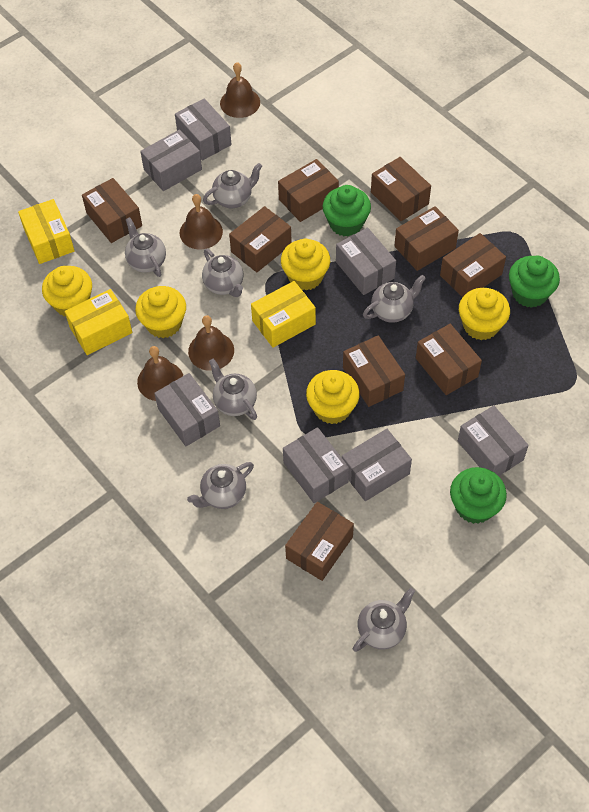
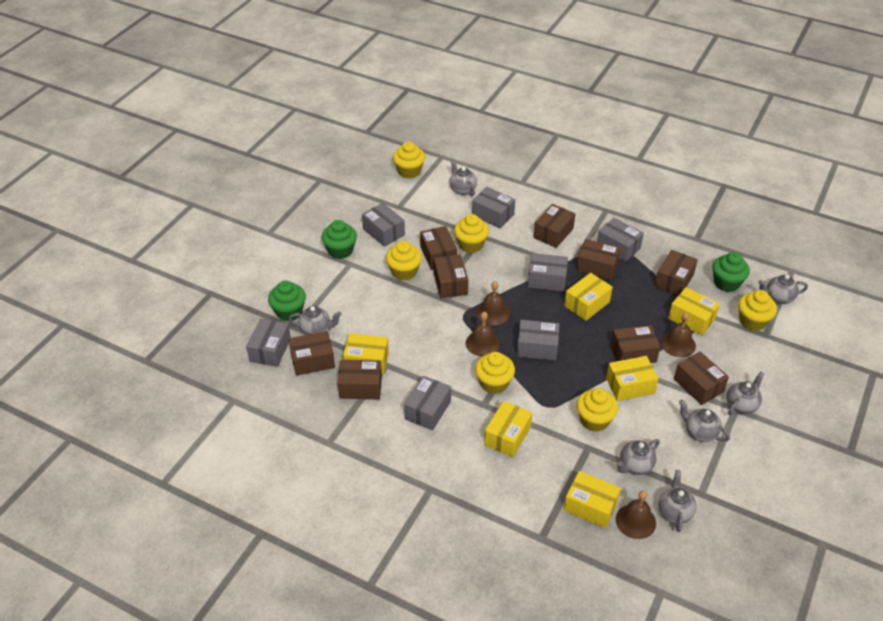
yellow box: 3 -> 6
yellow cupcake: 5 -> 6

